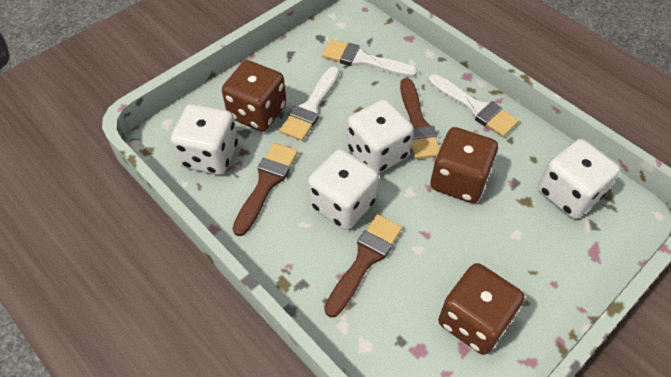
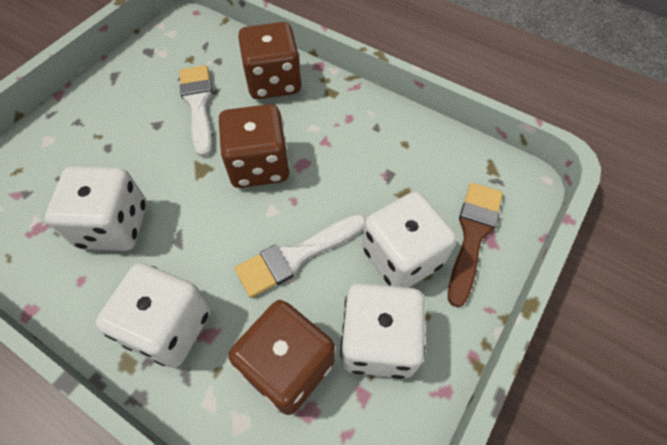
brown brush: 3 -> 1
white brush: 3 -> 2

